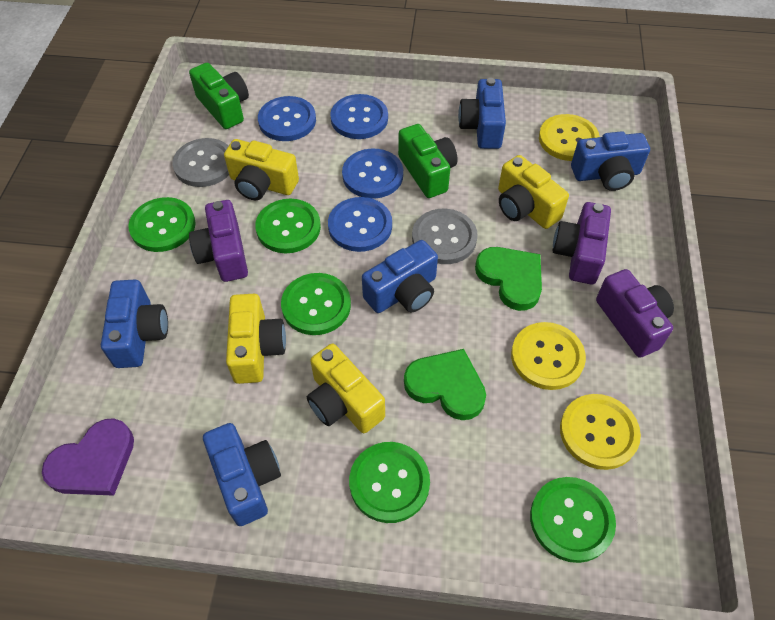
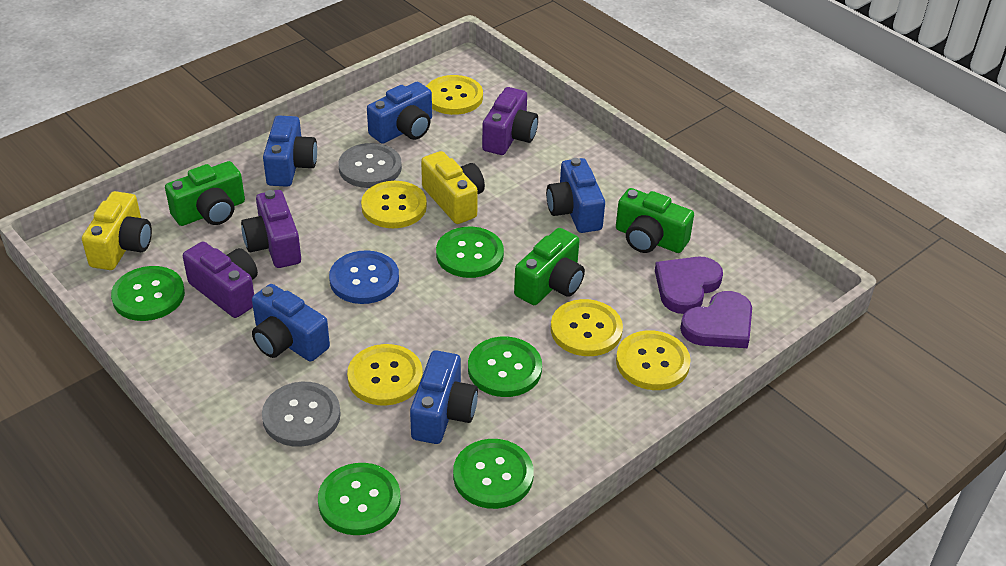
blue button: 4 -> 1
green camera: 2 -> 3
green heart: 2 -> 0
purple heart: 1 -> 2
yellow button: 3 -> 5
yellow camera: 4 -> 2

